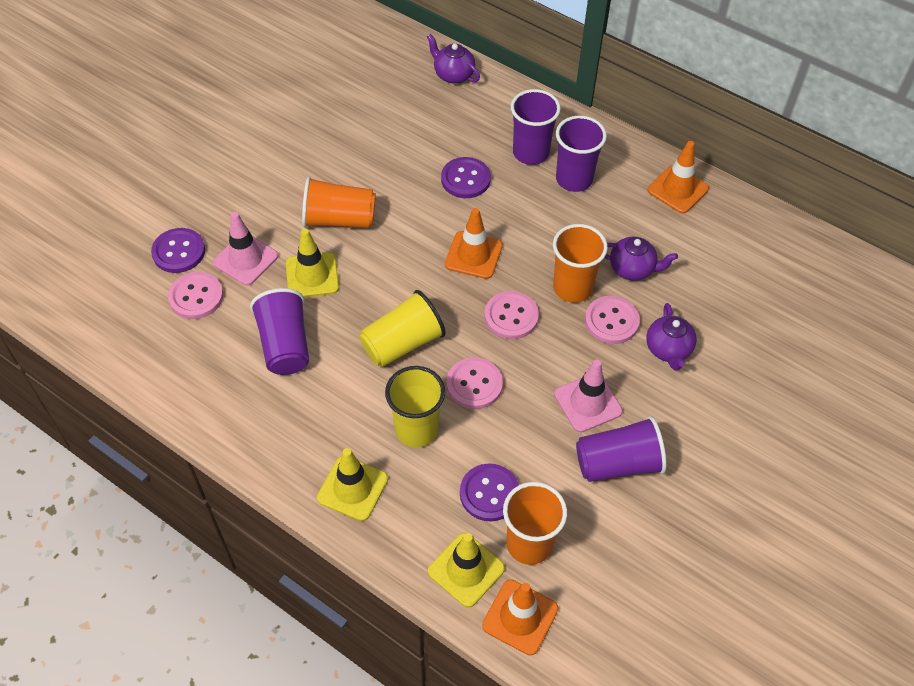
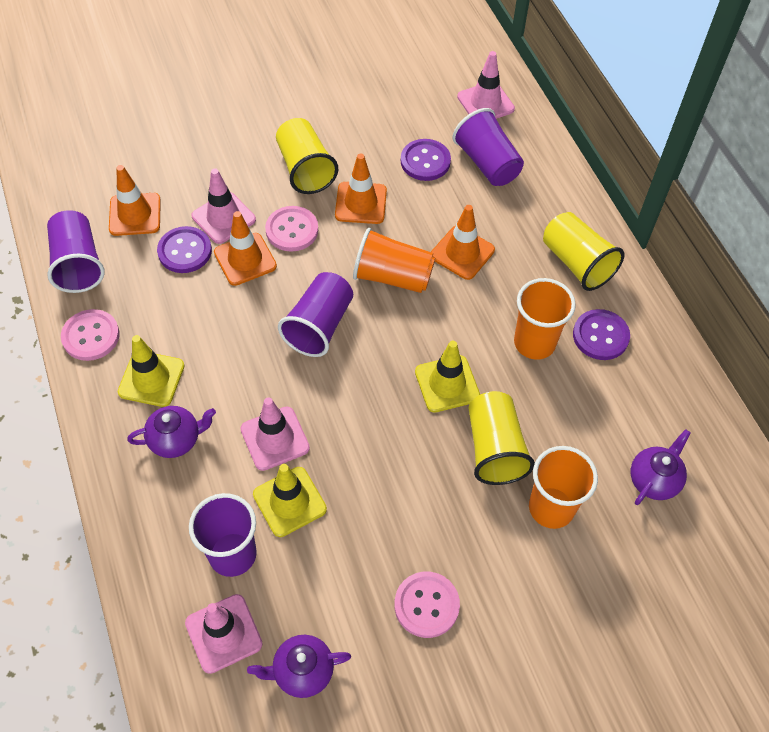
orange traffic cone: 3 -> 4
pink button: 4 -> 3
pink traffic cone: 2 -> 4
yellow cup: 2 -> 3

